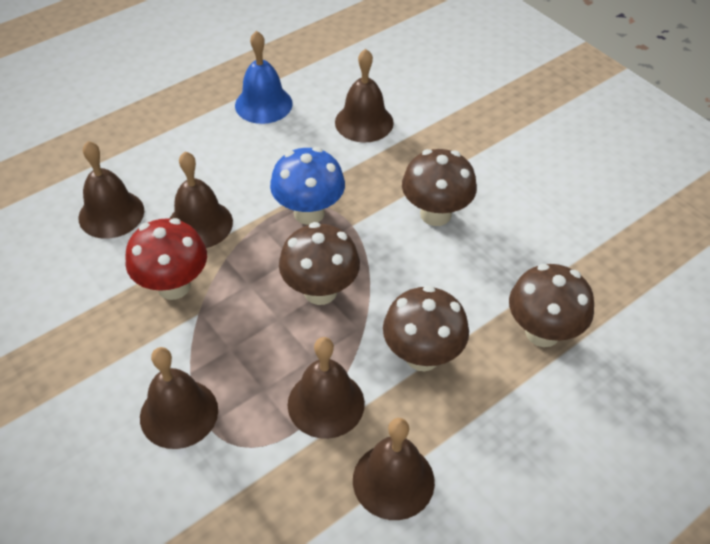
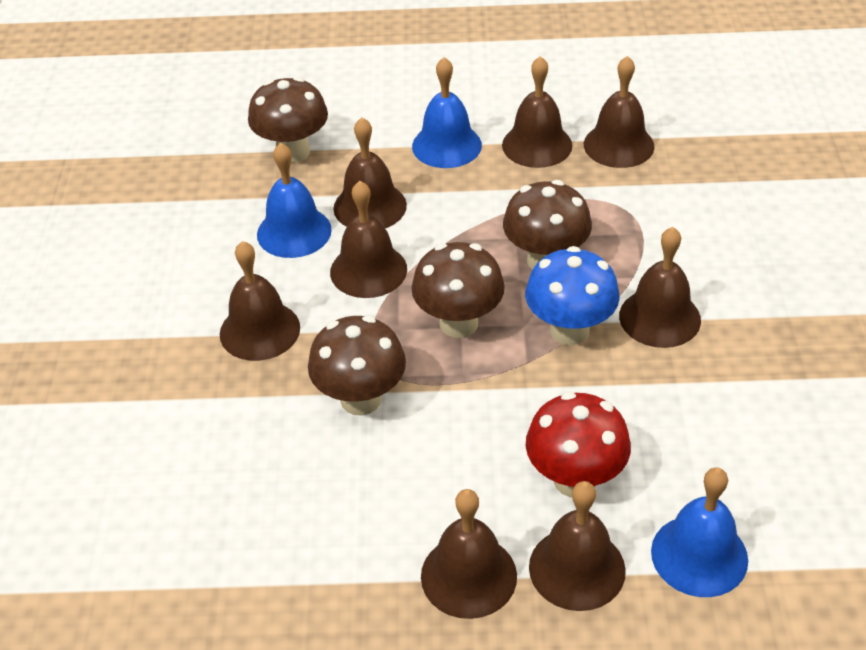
blue bell: 1 -> 3
brown bell: 6 -> 8

